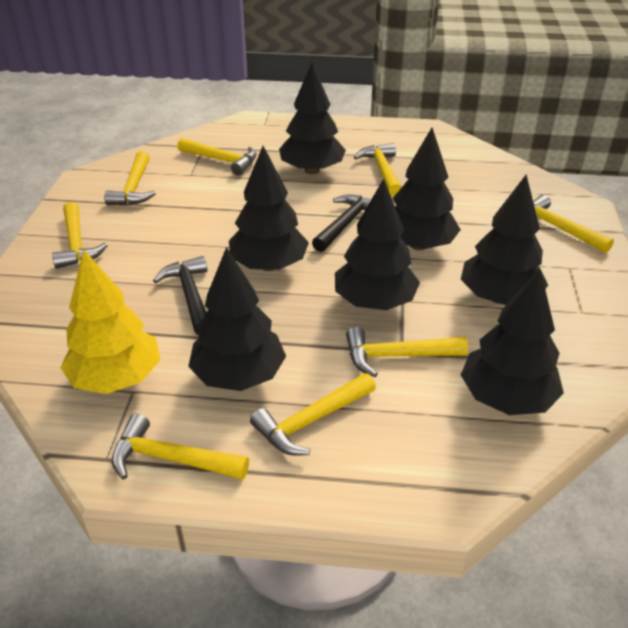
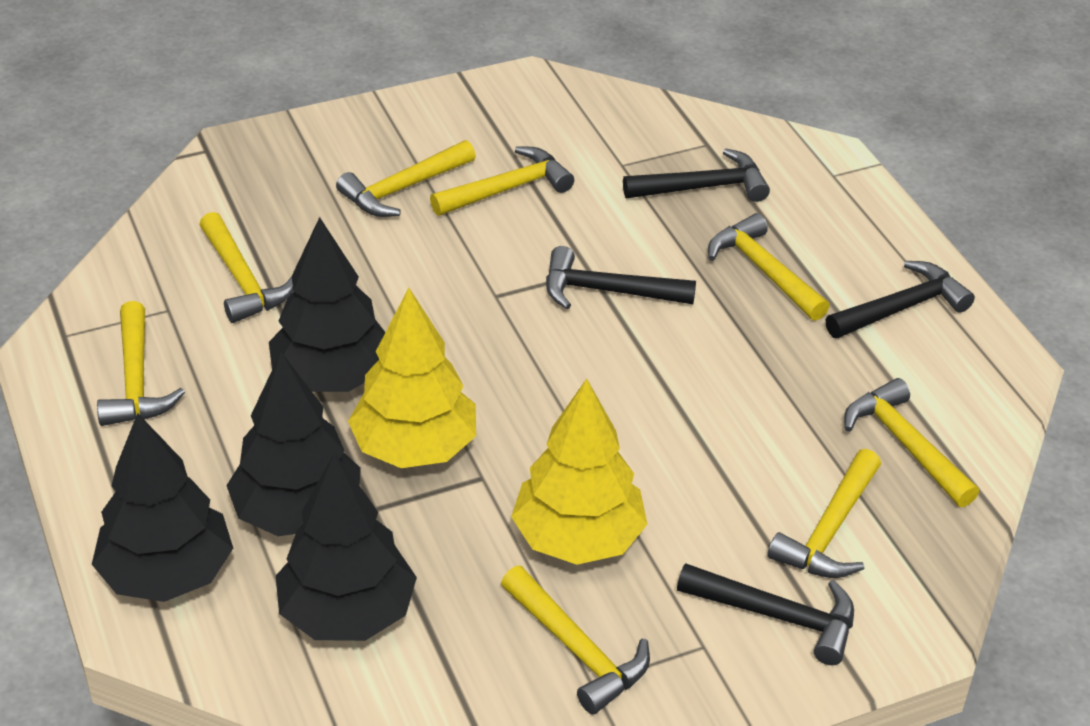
black hammer: 2 -> 4
black tree: 7 -> 4
yellow tree: 1 -> 2

